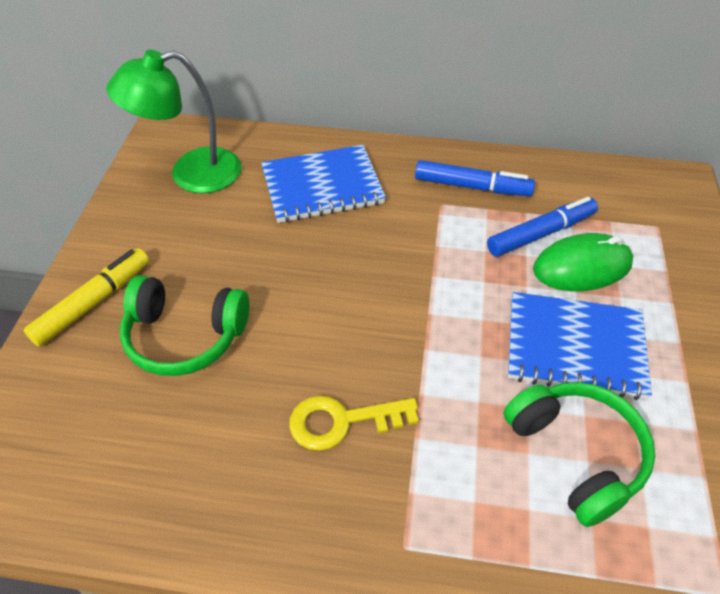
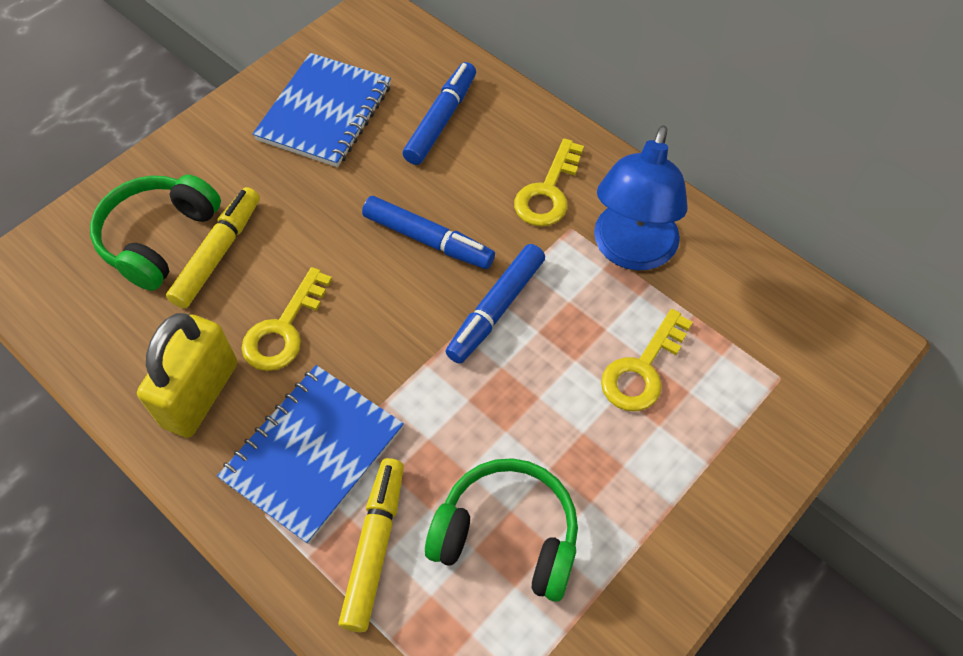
blue lamp: 0 -> 1
blue marker: 2 -> 3
green lamp: 1 -> 0
green mouse: 1 -> 0
yellow key: 1 -> 3
yellow marker: 1 -> 2
yellow padlock: 0 -> 1

